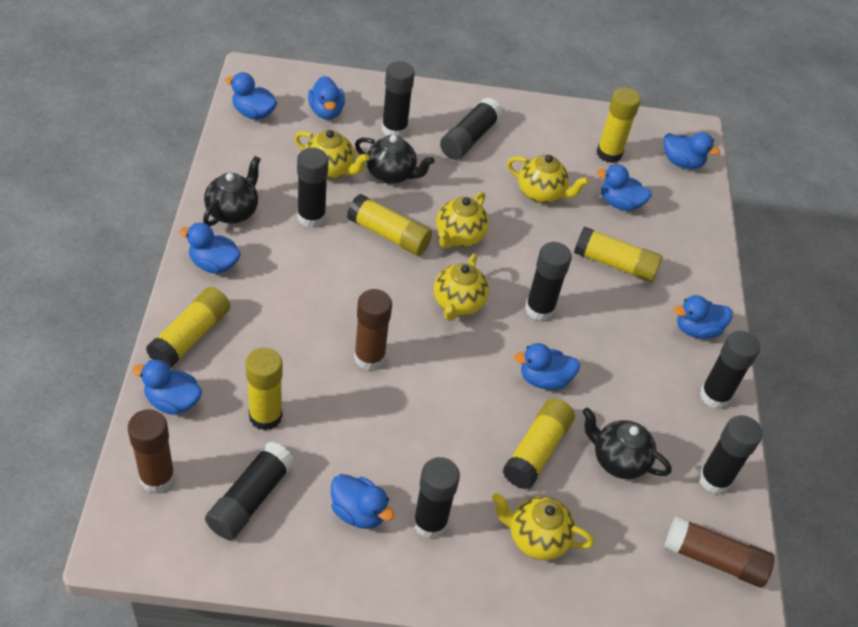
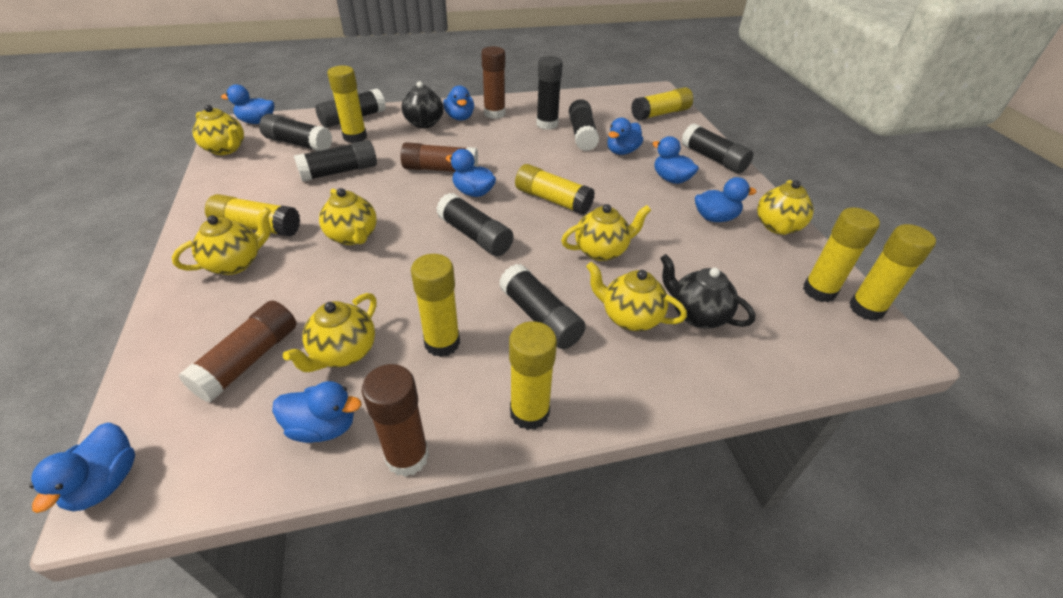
black teapot: 3 -> 2
blue duck: 9 -> 8
brown glue stick: 3 -> 4
yellow glue stick: 6 -> 8
yellow teapot: 5 -> 7

